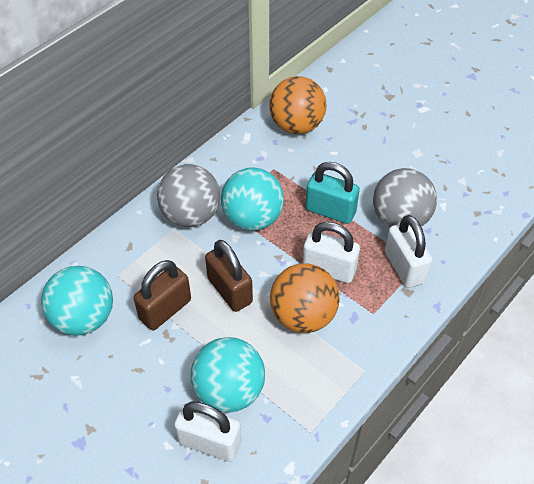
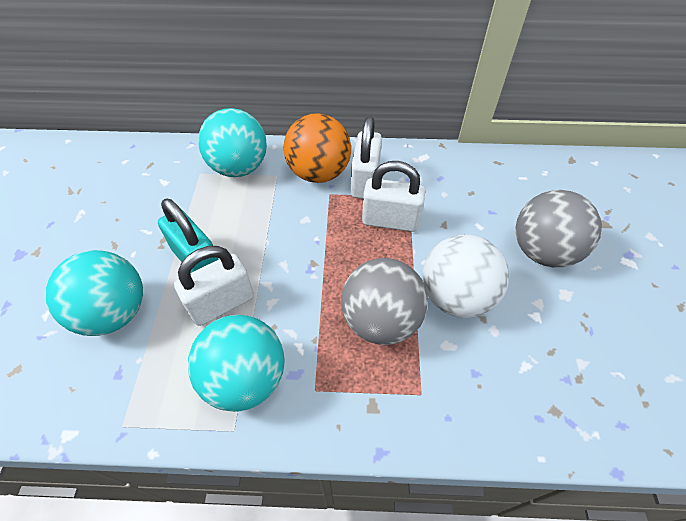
brown padlock: 2 -> 0
orange ball: 2 -> 1
white ball: 0 -> 1

